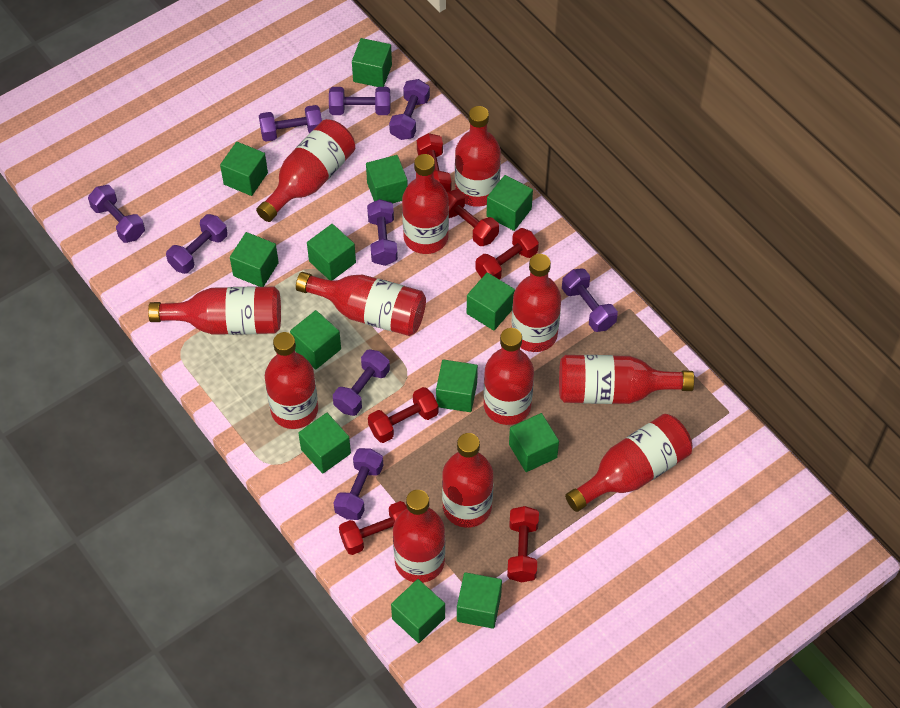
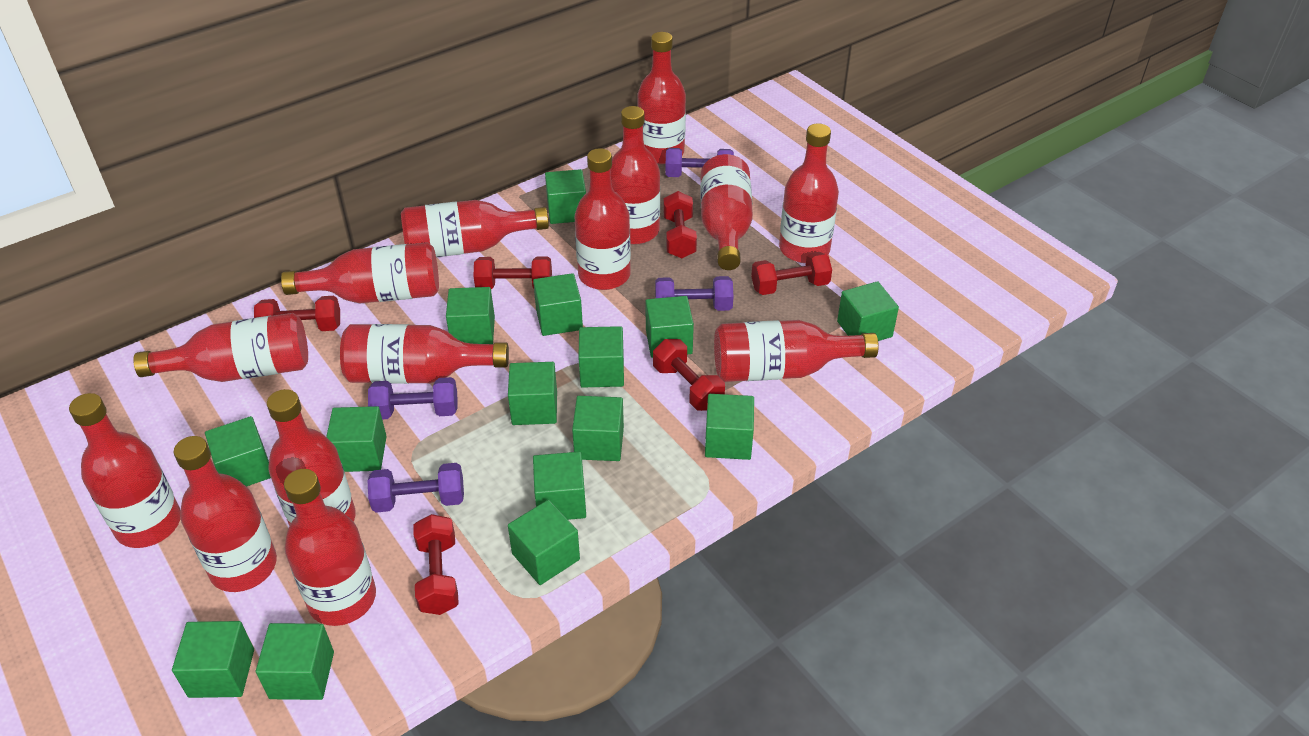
green cube: 13 -> 15
purple dumbbell: 9 -> 4
red bottle: 12 -> 14

